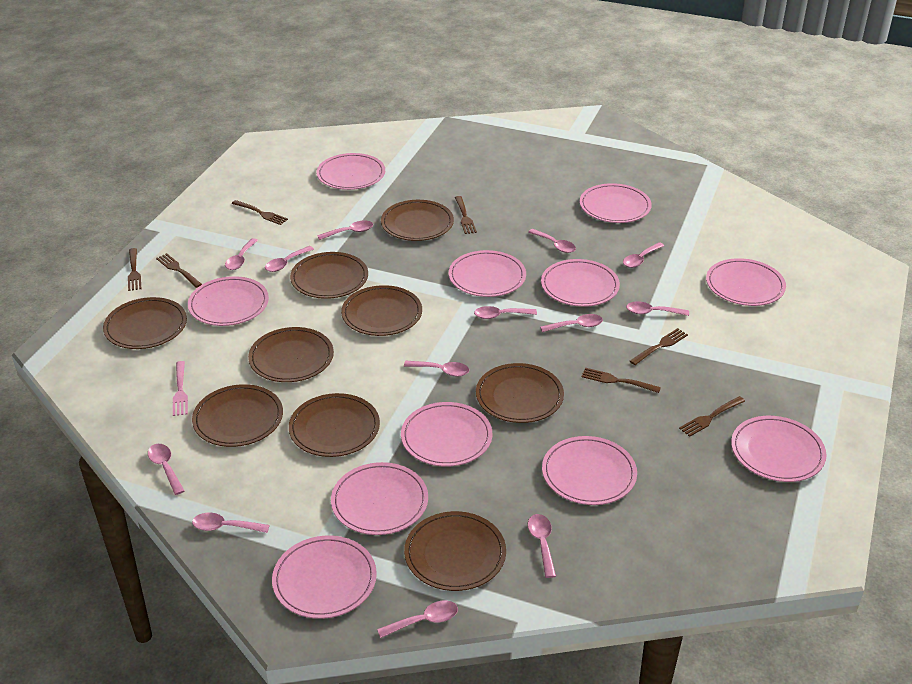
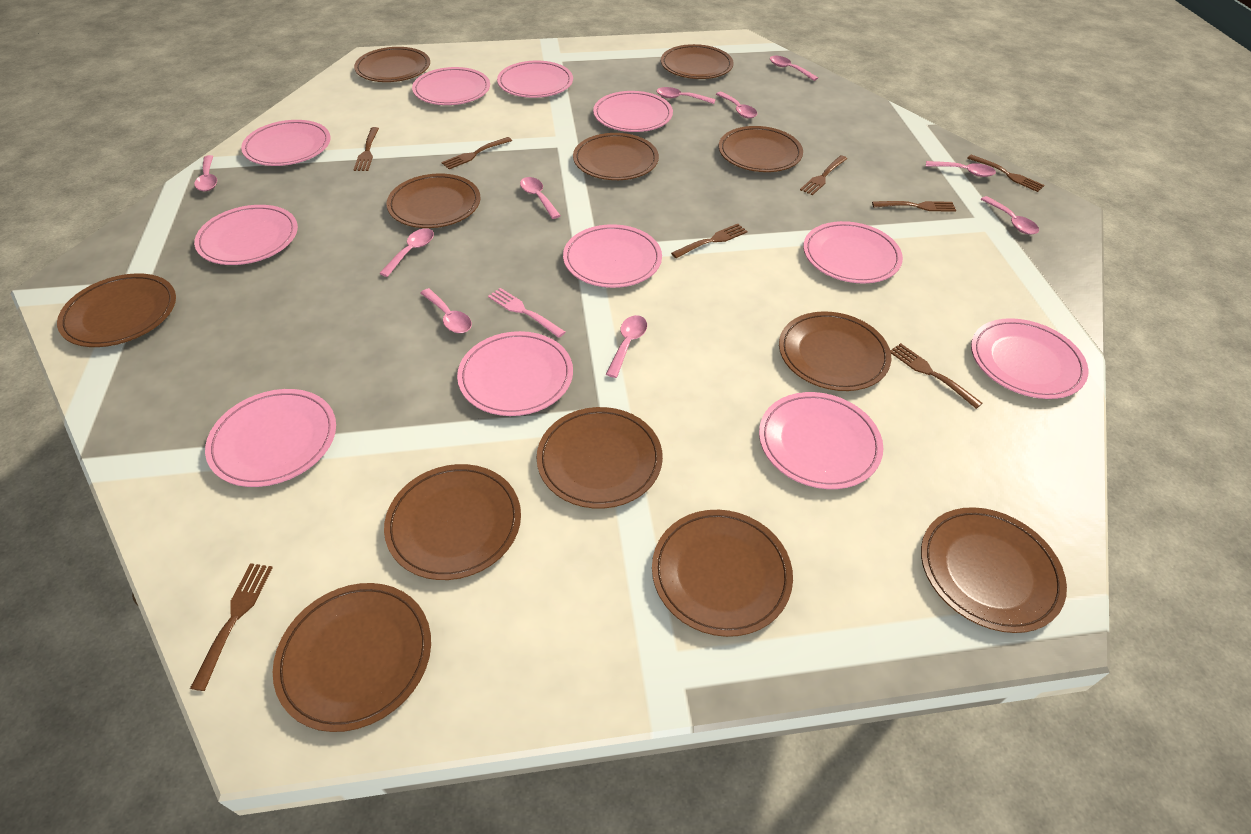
brown fork: 7 -> 8
brown plate: 9 -> 12
pink spoon: 13 -> 10

